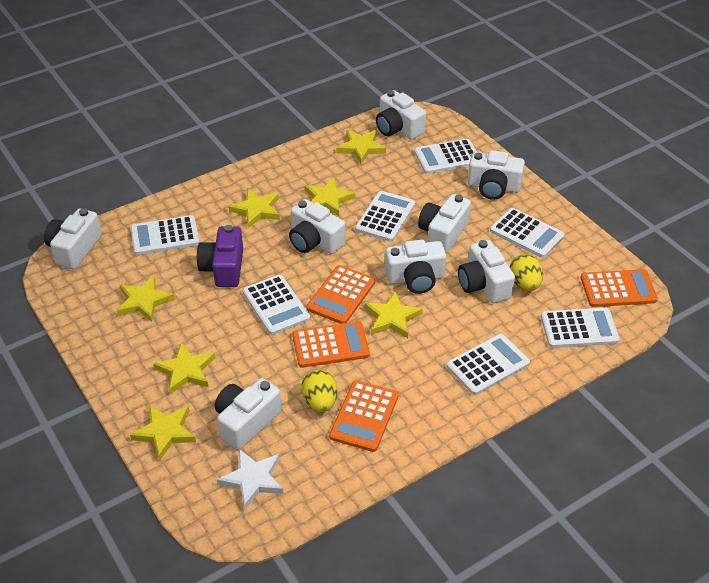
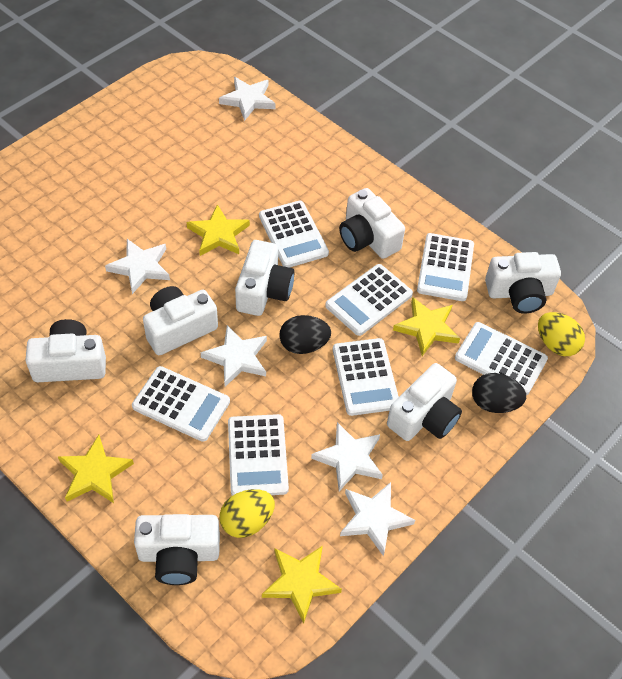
black egg: 0 -> 2
orange calculator: 4 -> 0
purple camera: 1 -> 0
white camera: 8 -> 7
white star: 1 -> 5
yellow star: 7 -> 4

